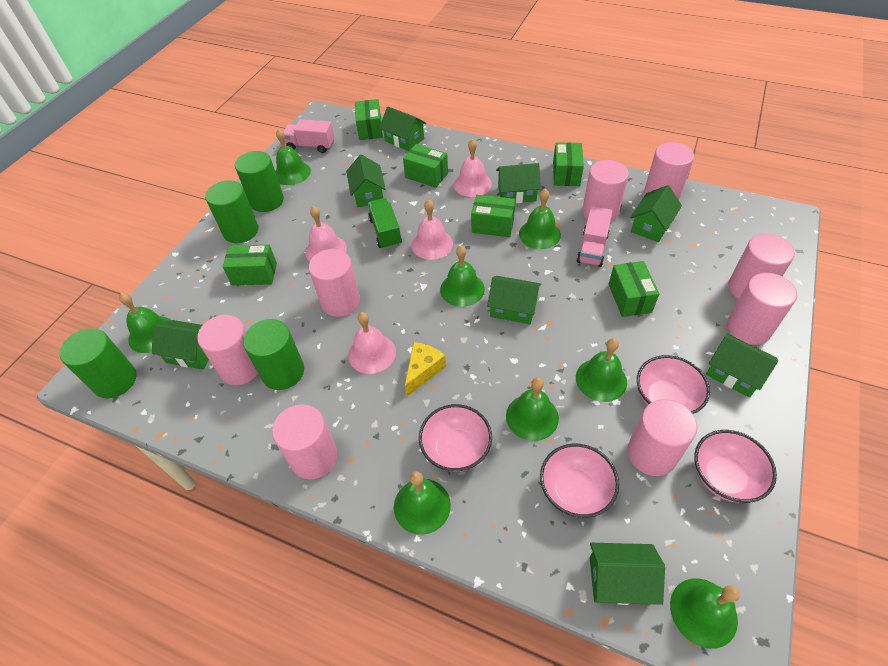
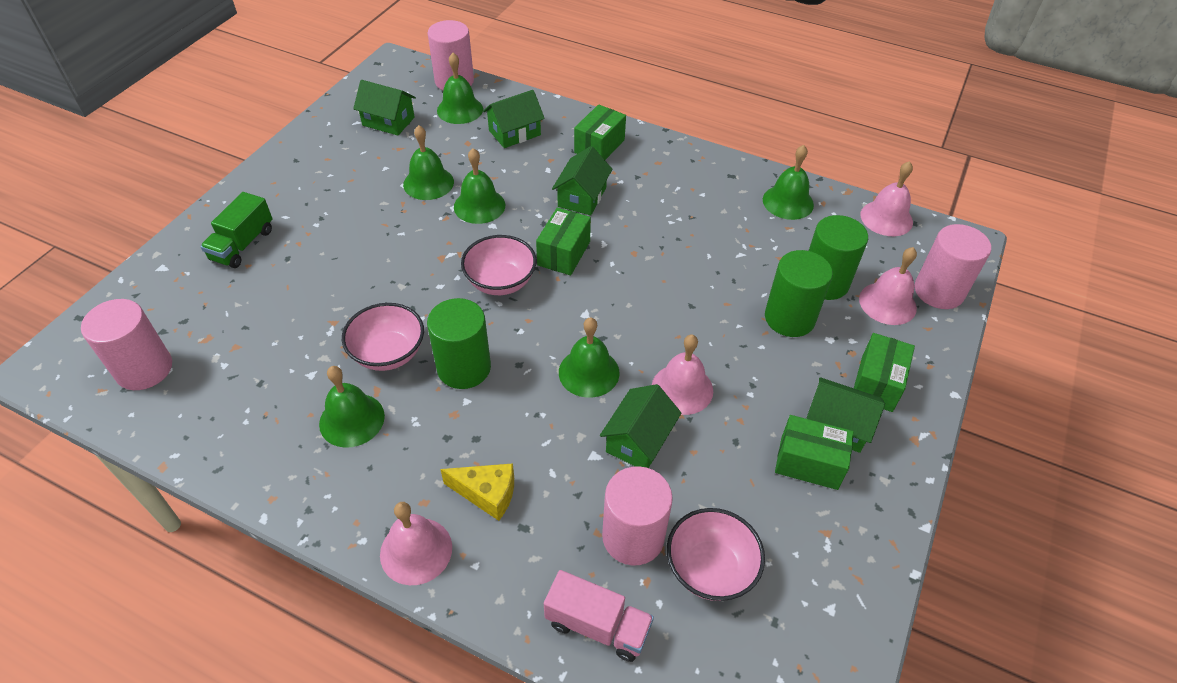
green bell: 8 -> 6
green box: 6 -> 4
green cylinder: 4 -> 3
green house: 8 -> 5
pink bowl: 4 -> 3
pink cylinder: 8 -> 4
pink truck: 2 -> 1

